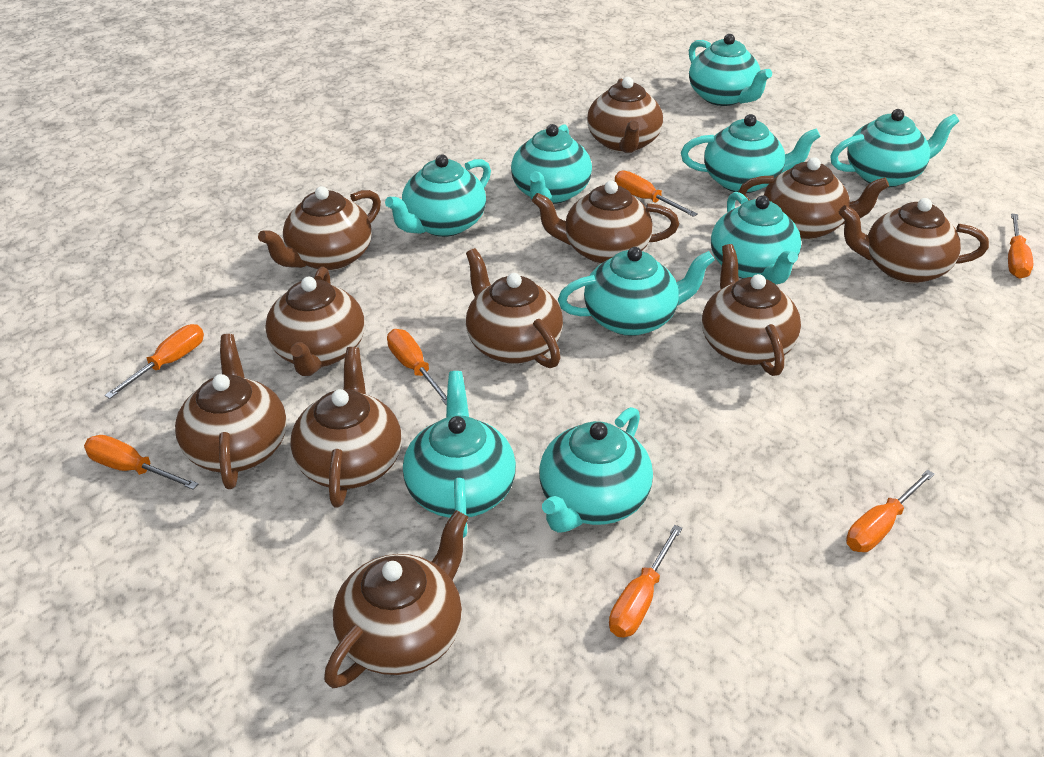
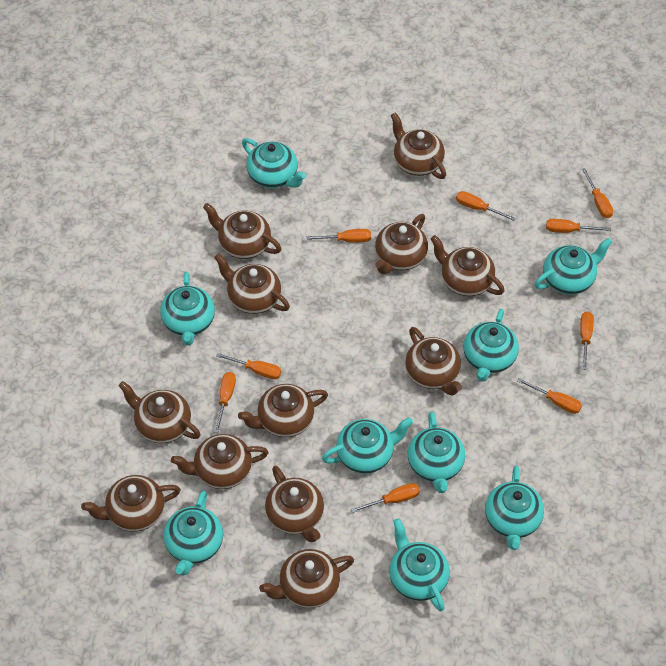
brown teapot: 11 -> 12
orange screwdriver: 7 -> 9

